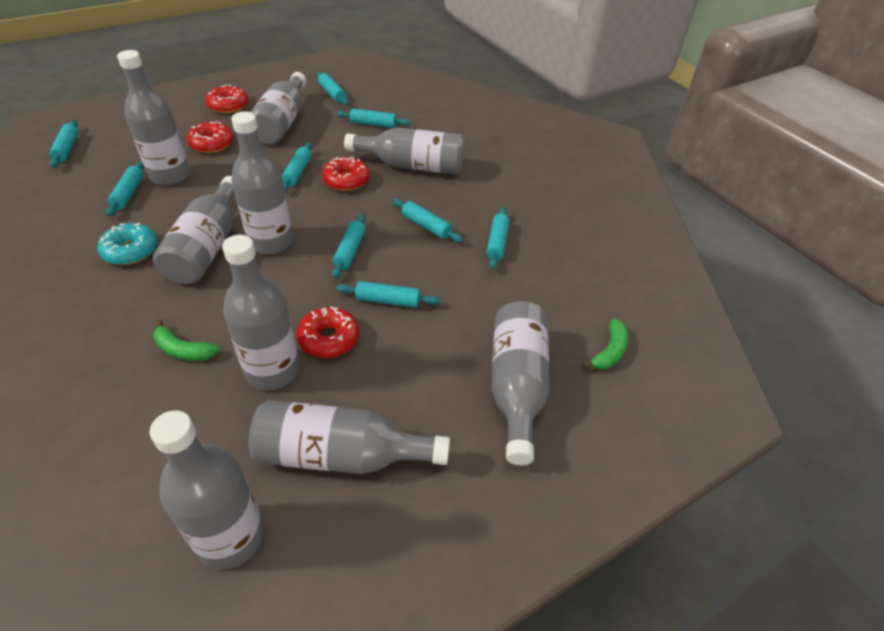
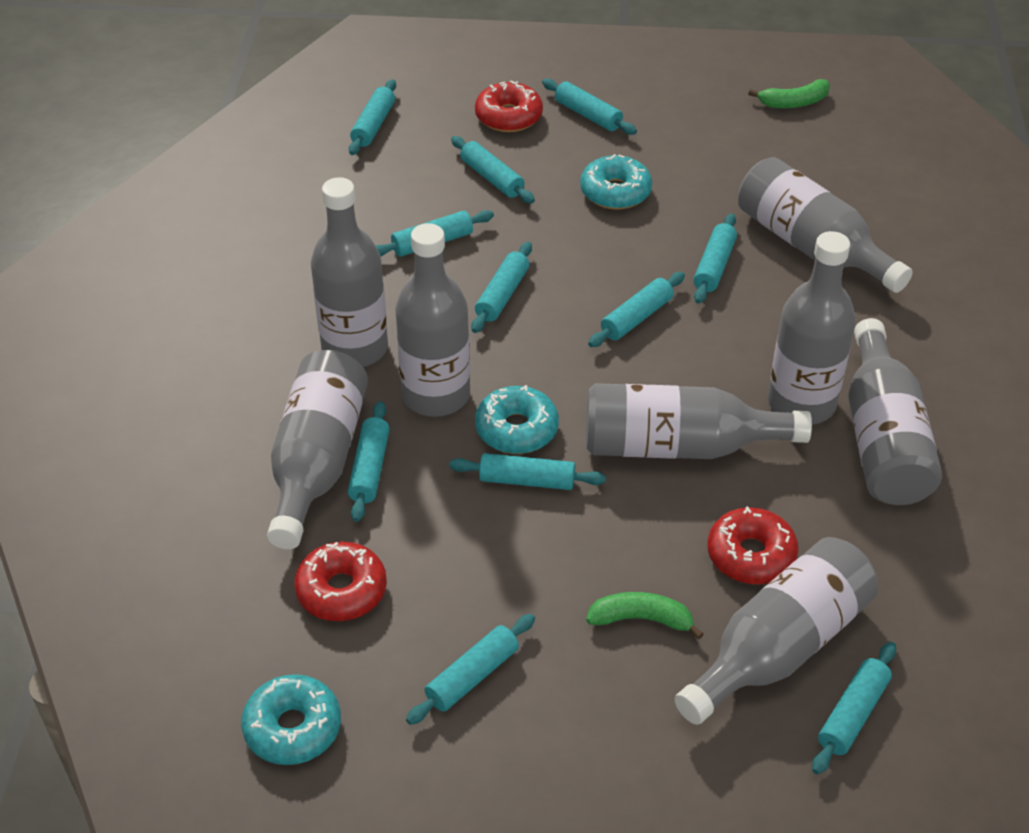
grey bottle: 9 -> 8
red donut: 4 -> 3
turquoise donut: 1 -> 3
turquoise rolling pin: 9 -> 11

